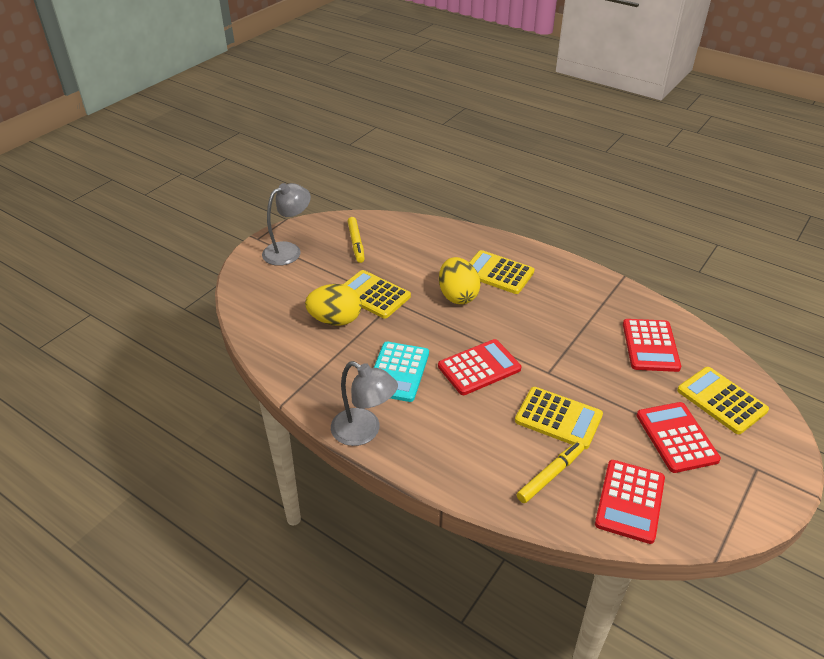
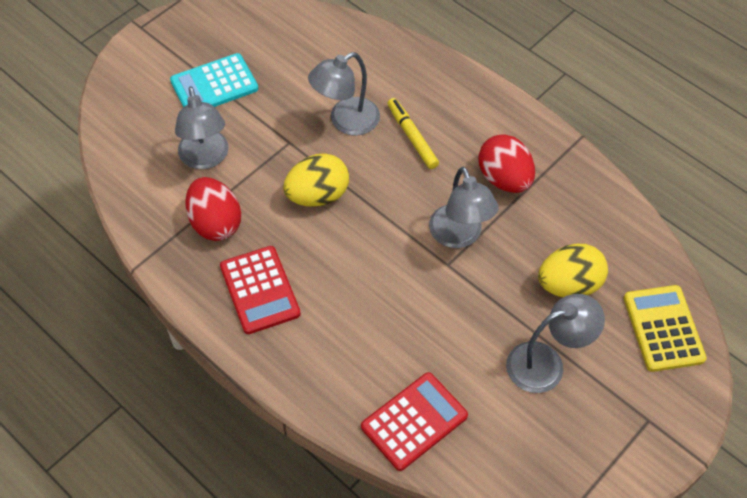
grey lamp: 2 -> 4
red calculator: 4 -> 2
red egg: 0 -> 2
yellow calculator: 4 -> 1
yellow marker: 2 -> 1

